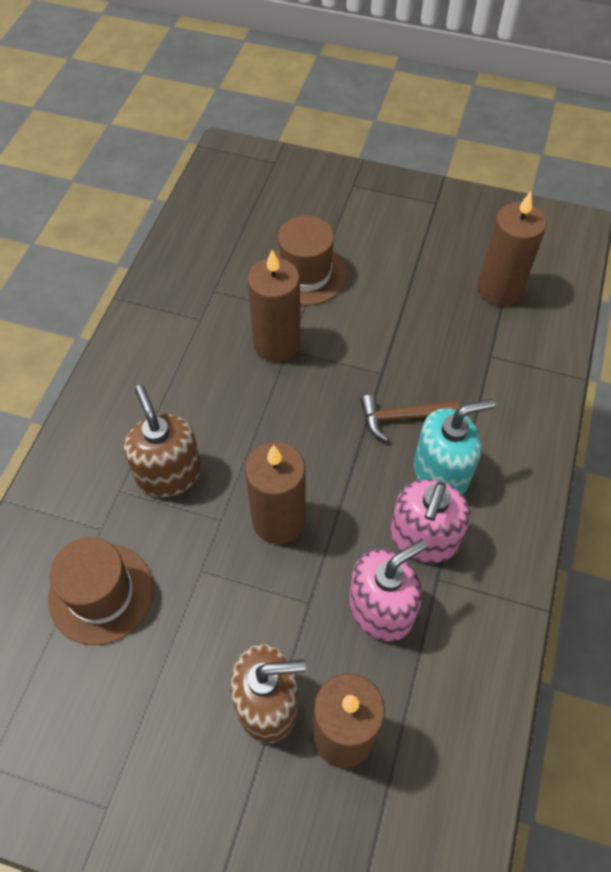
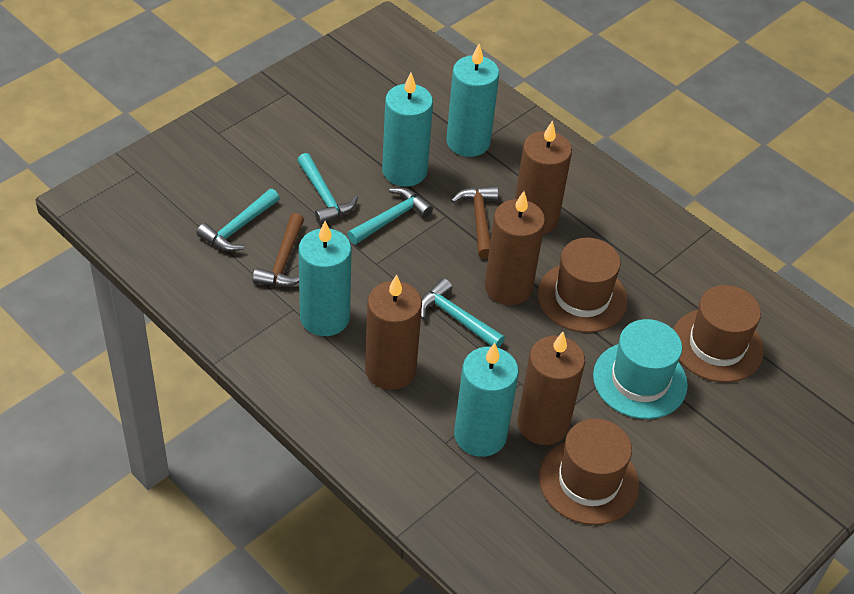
brown hammer: 1 -> 2
brown hat: 2 -> 3
brown soap dispenser: 2 -> 0
pink soap dispenser: 2 -> 0
turquoise candle: 0 -> 4
turquoise hammer: 0 -> 4
turquoise hat: 0 -> 1
turquoise soap dispenser: 1 -> 0

